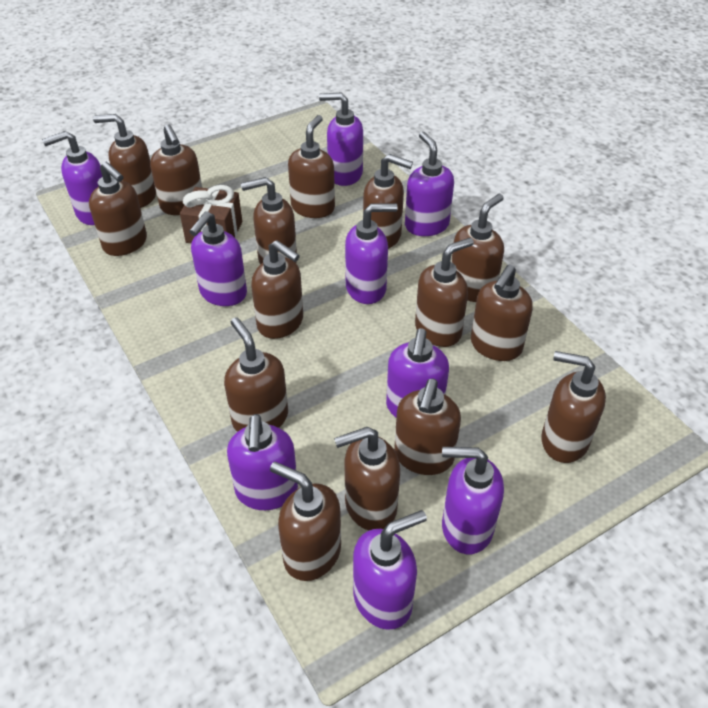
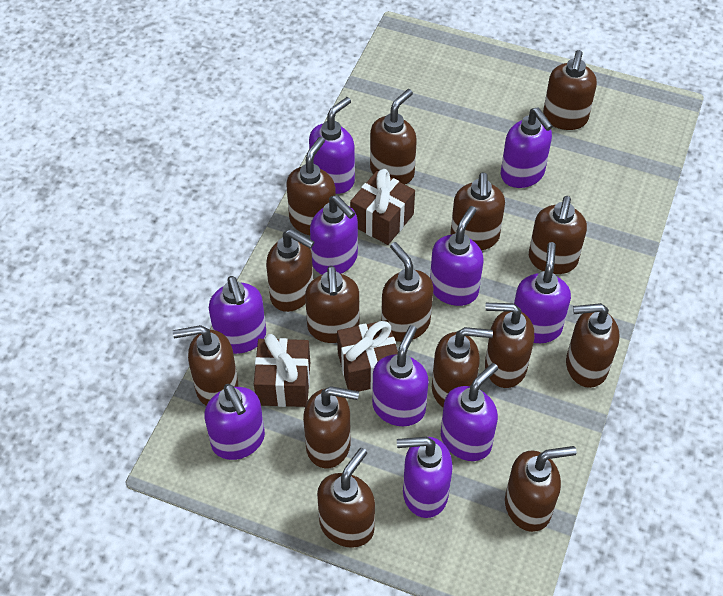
brown gift: 1 -> 3
purple soap dispenser: 9 -> 10

